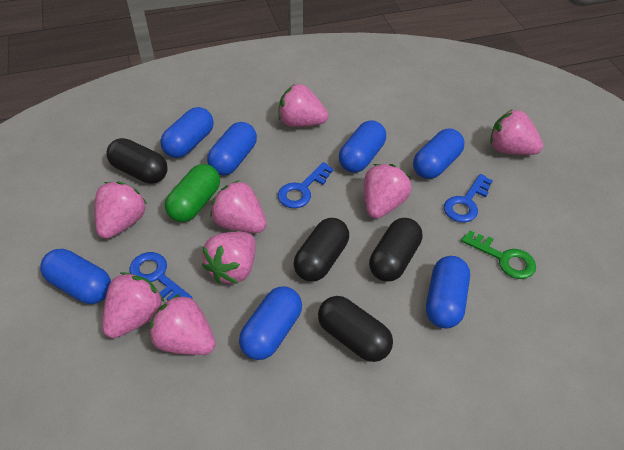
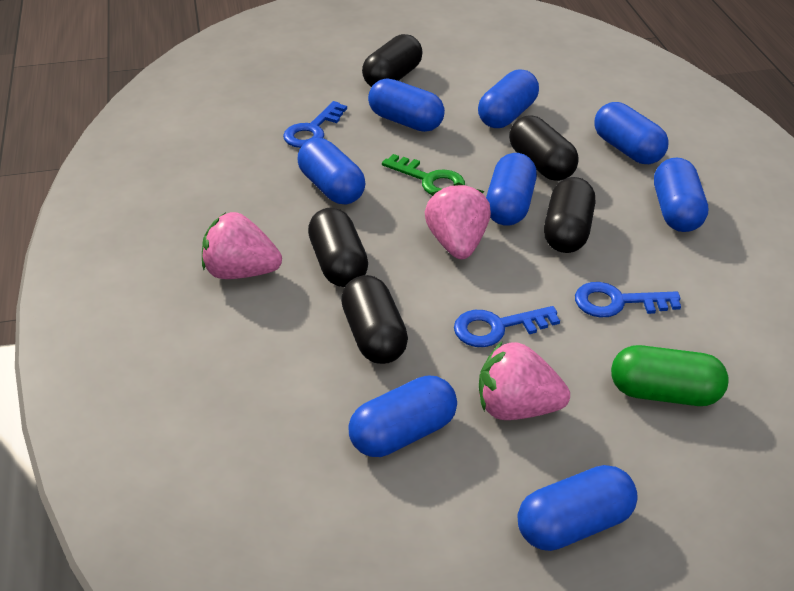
black capsule: 4 -> 5
blue capsule: 7 -> 8
pink strawberry: 8 -> 3

